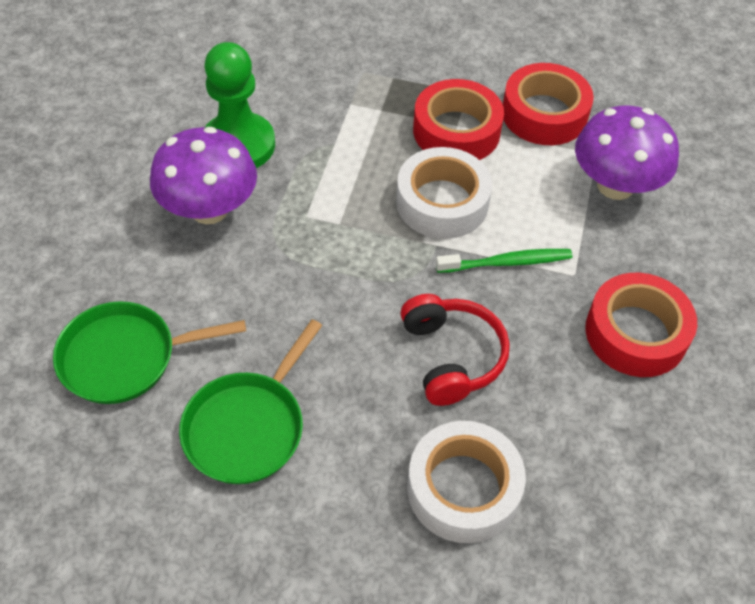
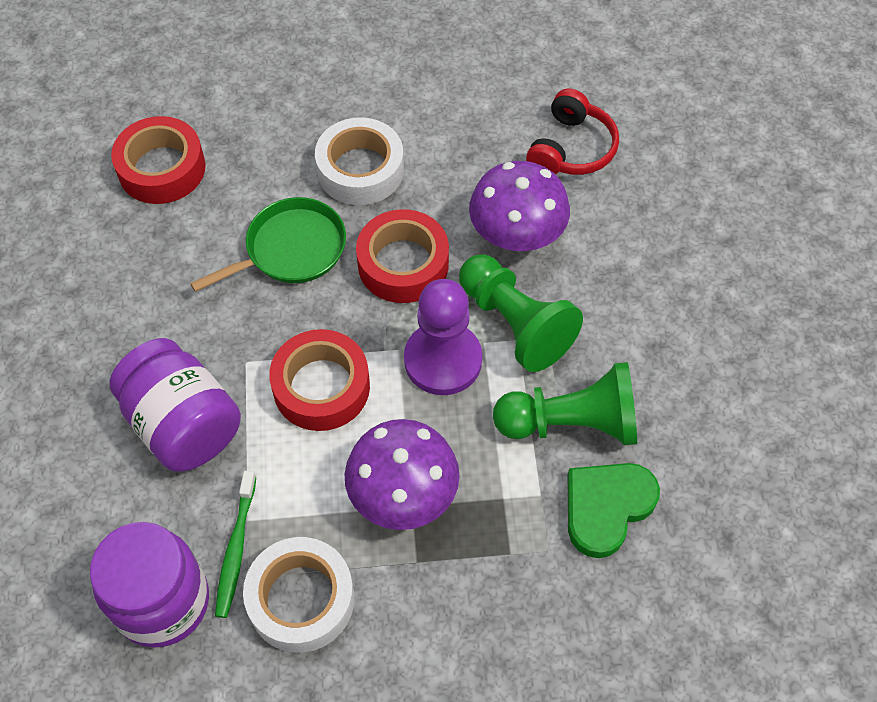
green heart: 0 -> 1
green pan: 2 -> 1
green pawn: 1 -> 2
purple jar: 0 -> 2
purple pawn: 0 -> 1

